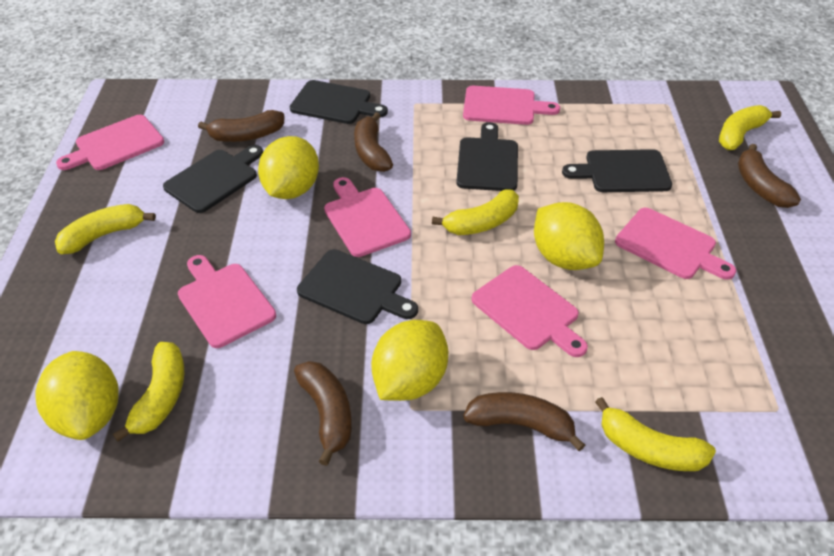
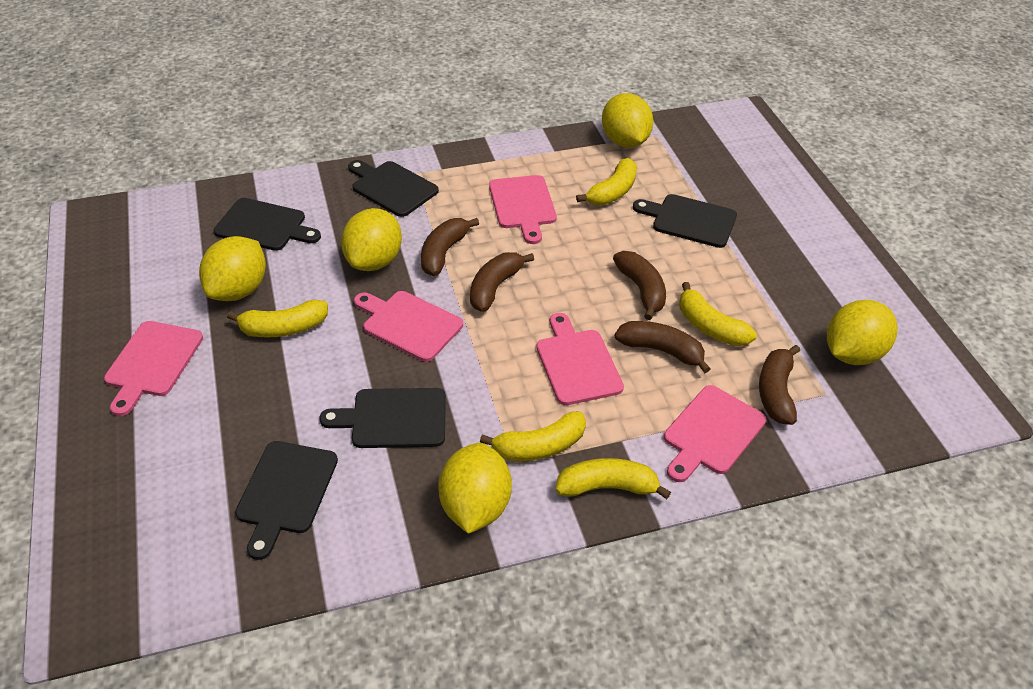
pink cutting board: 6 -> 5
yellow lemon: 4 -> 5

